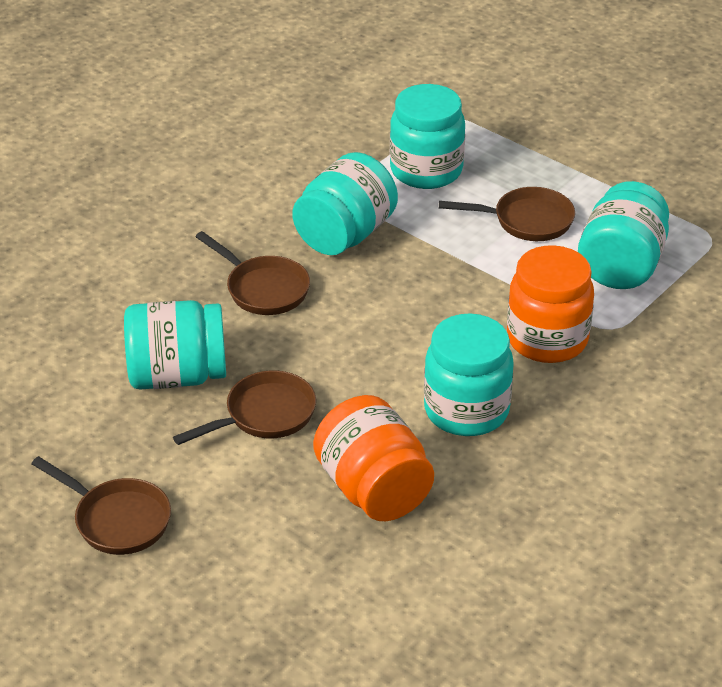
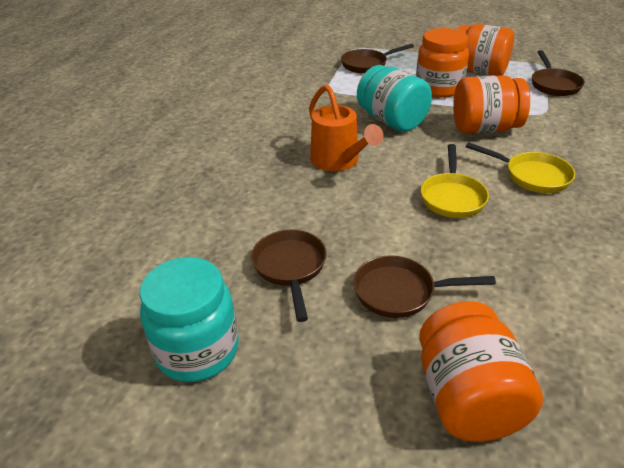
orange jar: 2 -> 4
orange watering can: 0 -> 1
turquoise jar: 5 -> 2
yellow pan: 0 -> 2

